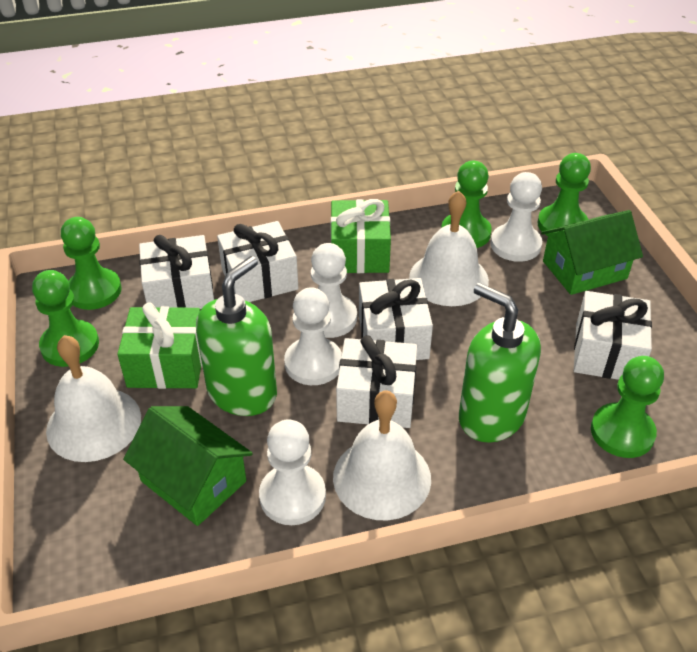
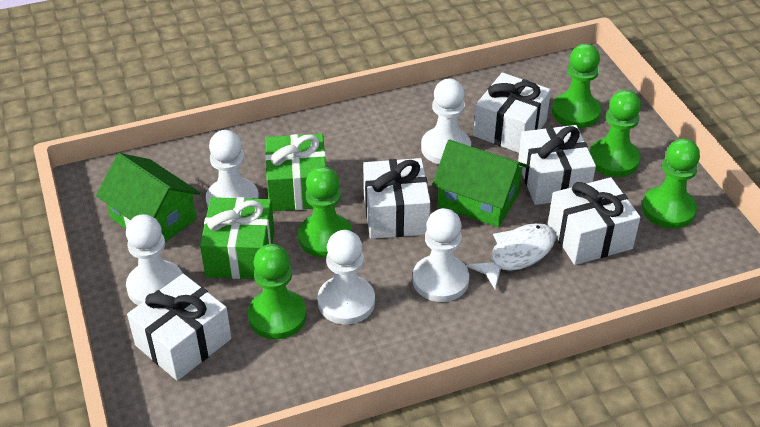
green soap dispenser: 2 -> 0
white bell: 3 -> 0
white fish: 0 -> 1
white pawn: 4 -> 5

